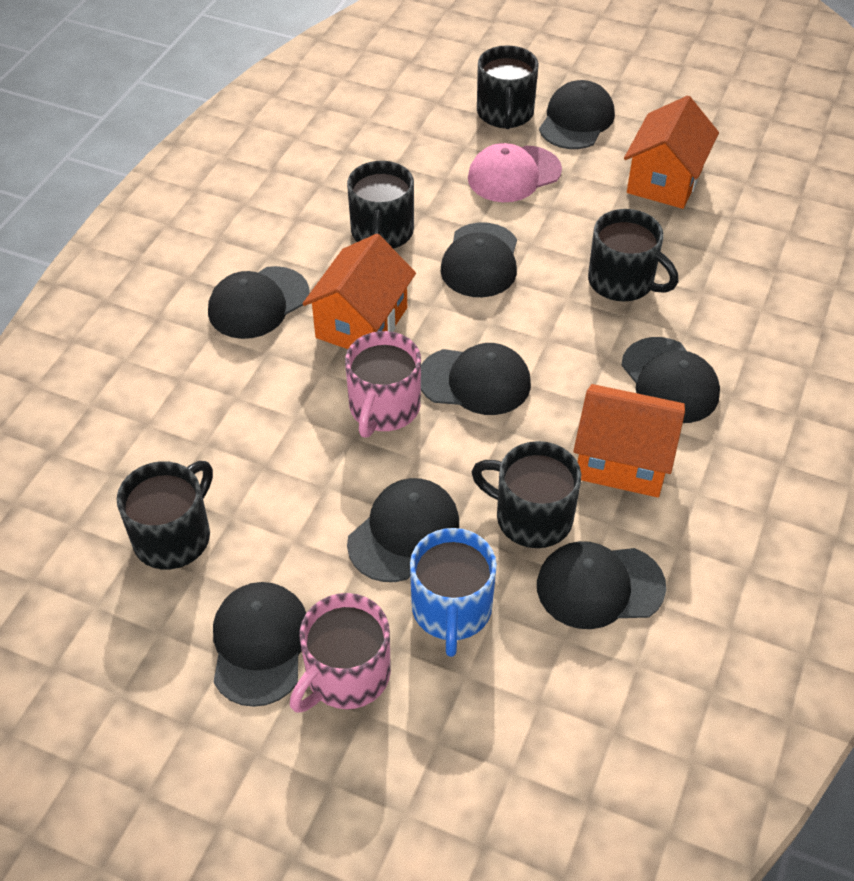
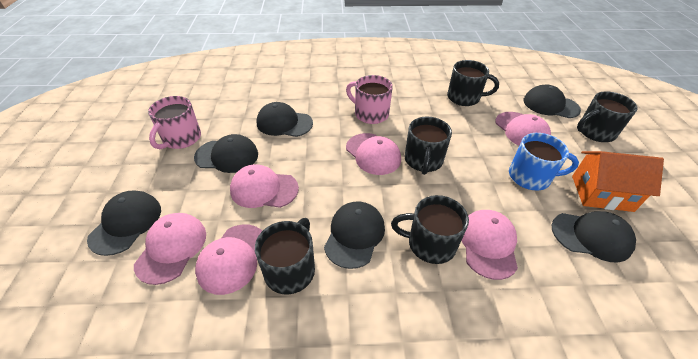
black cap: 8 -> 6
orange house: 3 -> 1
pink cap: 1 -> 6

